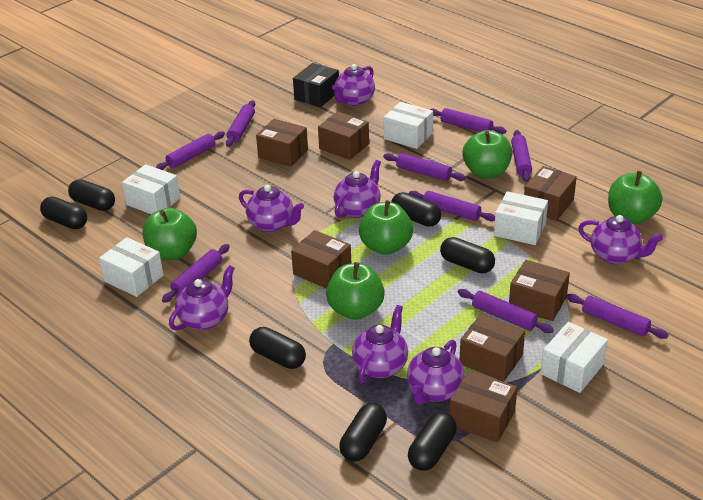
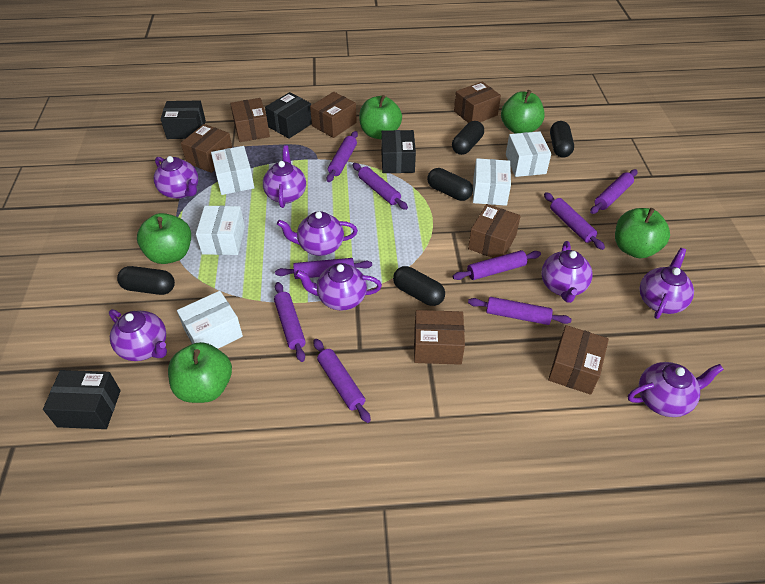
black box: 1 -> 4
black capsule: 7 -> 5
purple teapot: 7 -> 8

